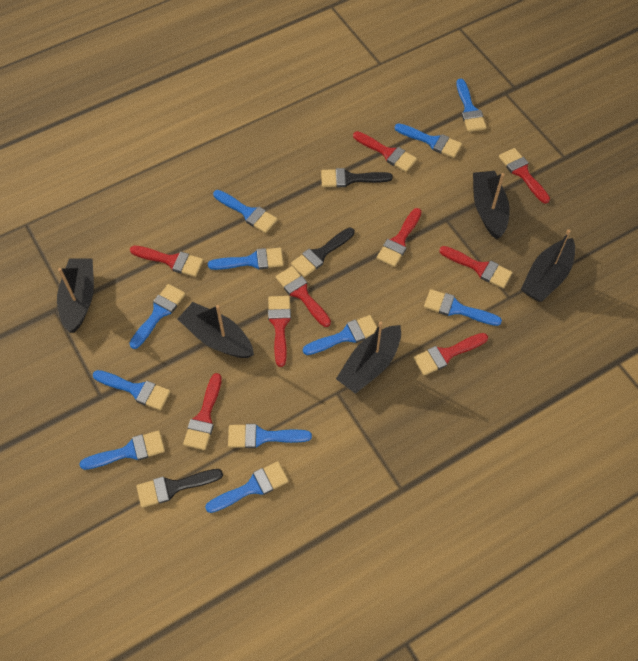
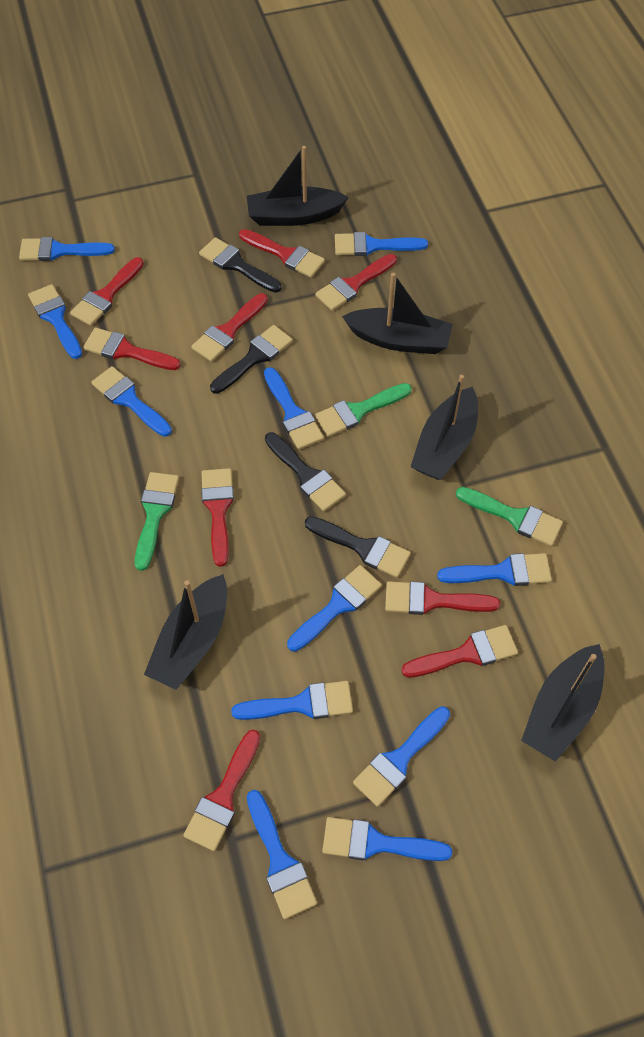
black brush: 3 -> 4
green brush: 0 -> 3

